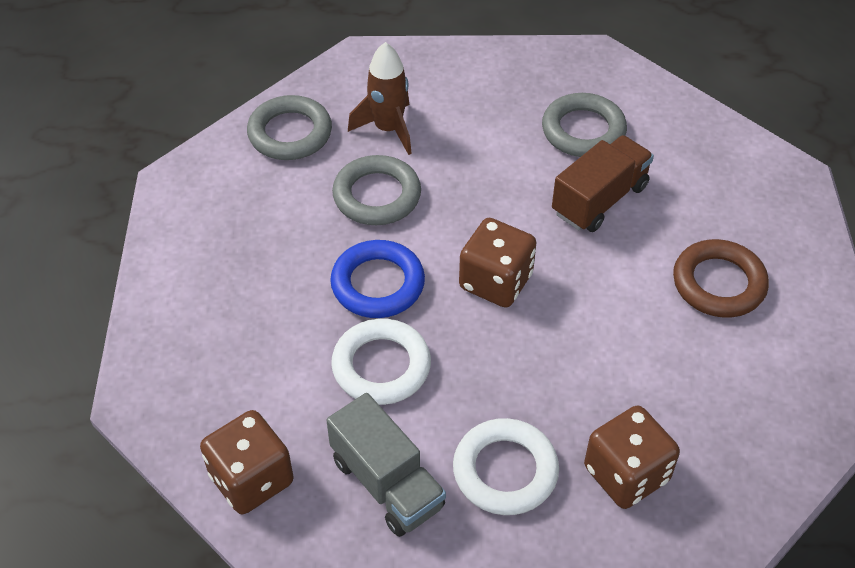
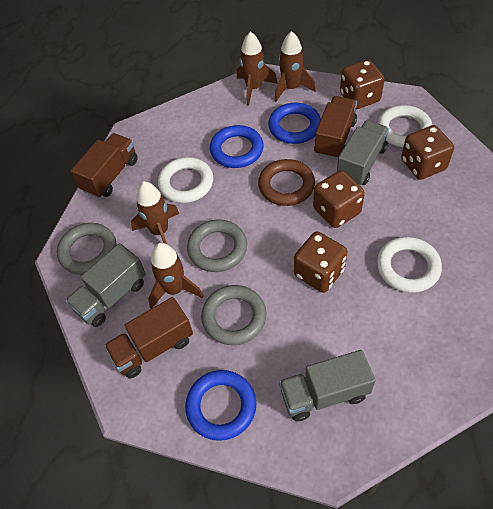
blue ring: 1 -> 3
brown dice: 3 -> 4
brown rocket: 1 -> 4
brown truck: 1 -> 3
grey truck: 1 -> 3
white ring: 2 -> 3

